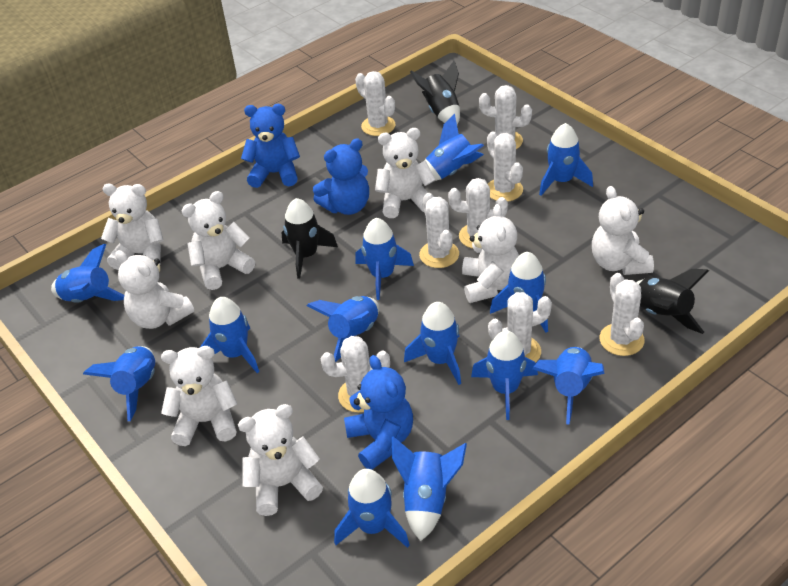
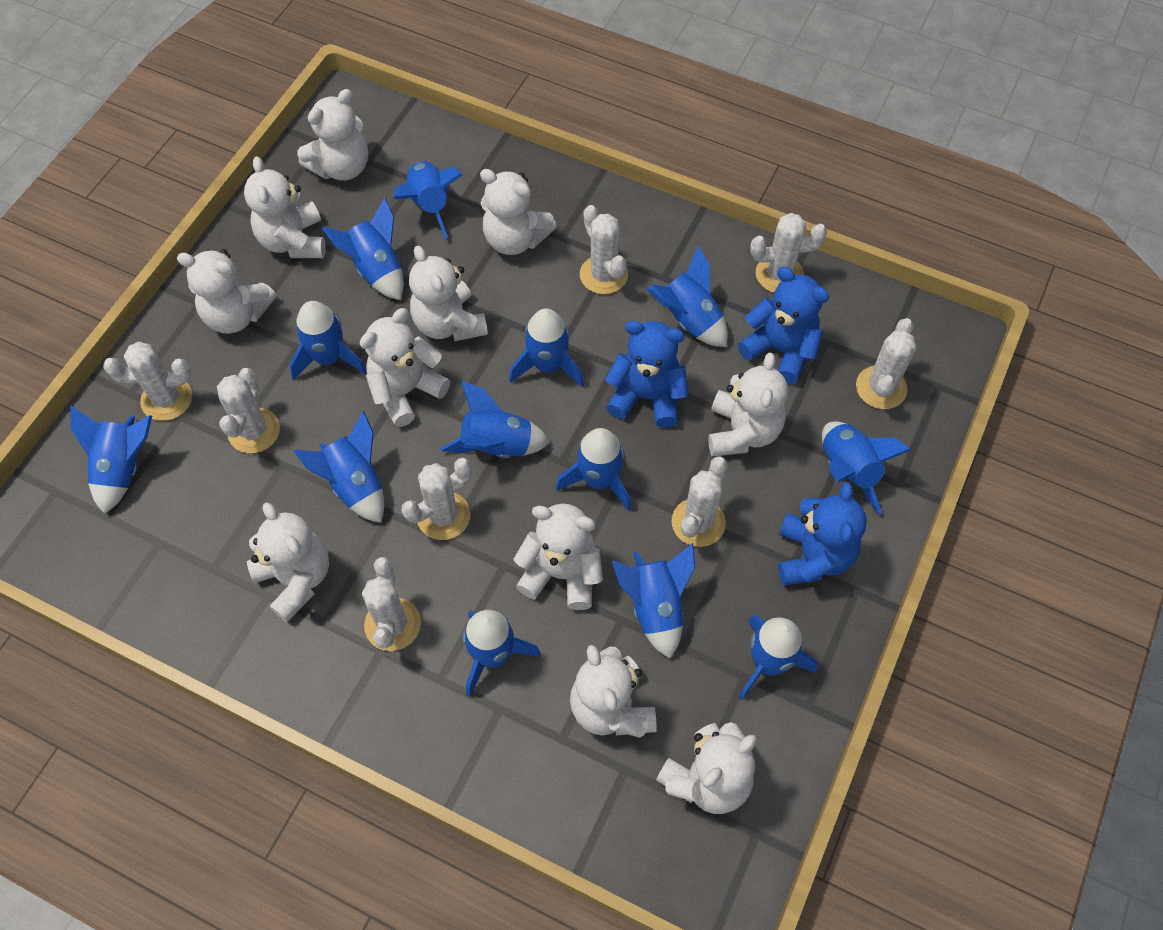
black rocket: 3 -> 0
white teddy bear: 8 -> 11

